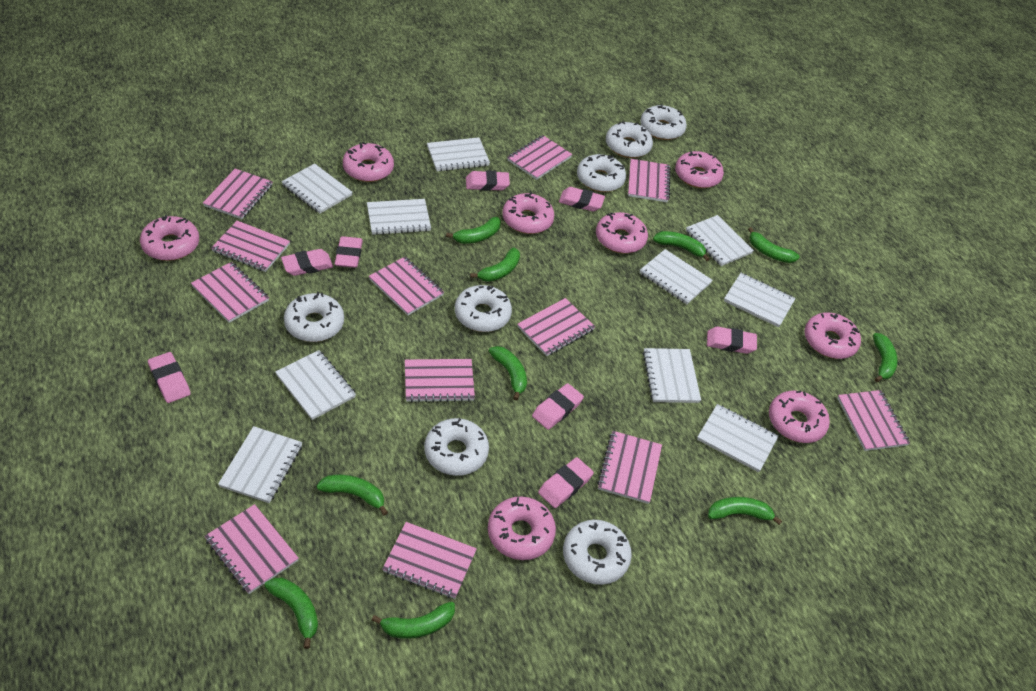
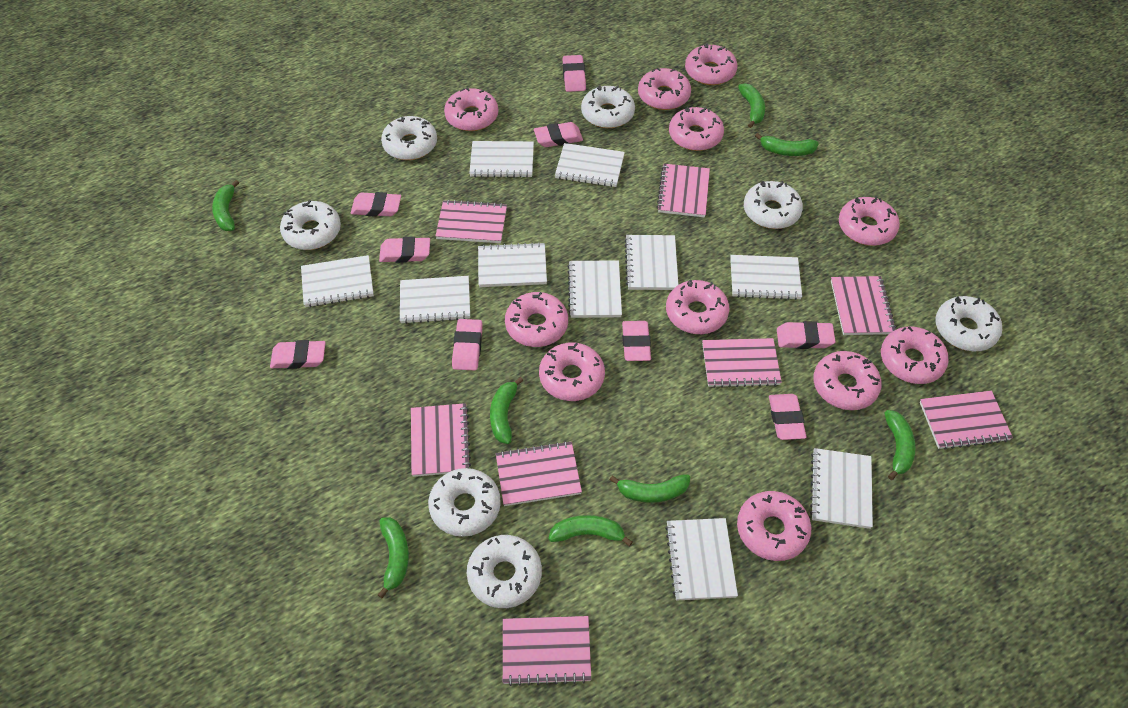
green banana: 10 -> 8
pink donut: 8 -> 11
pink eraser: 8 -> 9
pink notebook: 12 -> 8

